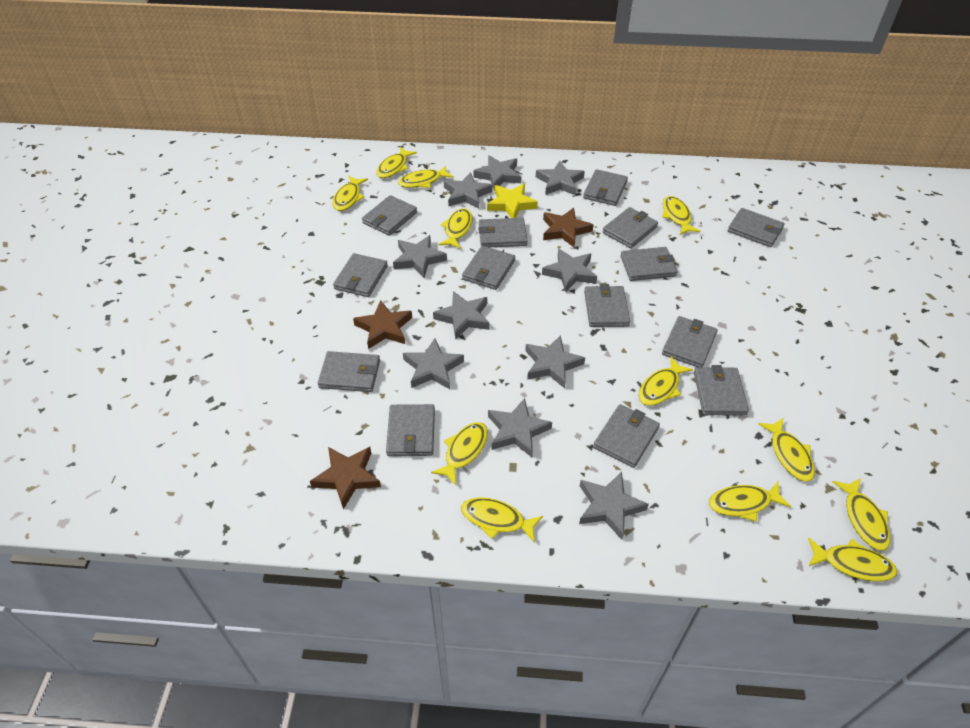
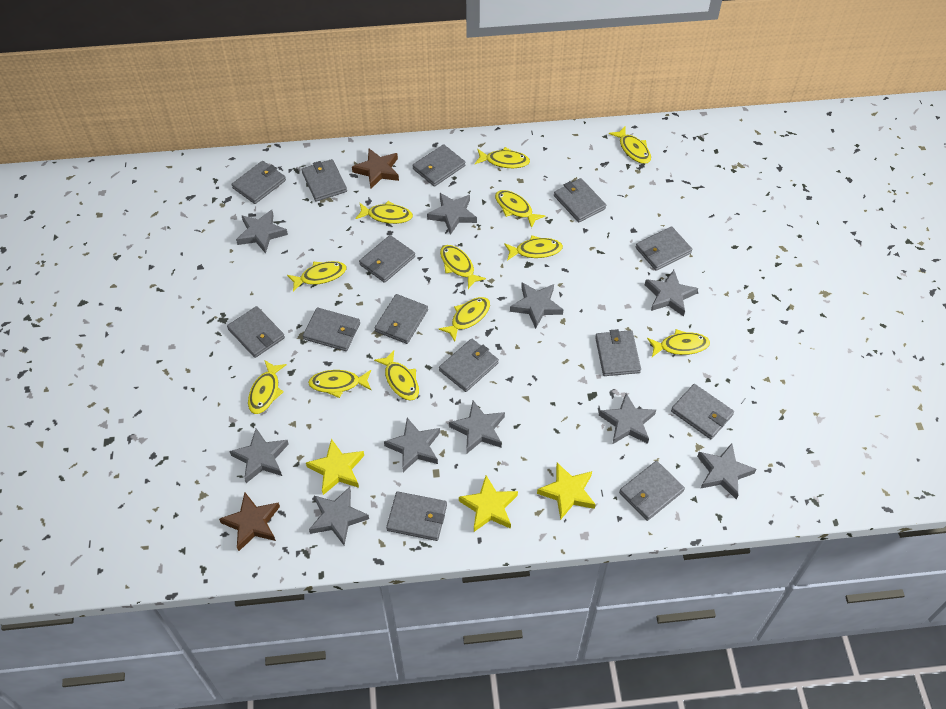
brown star: 3 -> 2
yellow star: 1 -> 3

